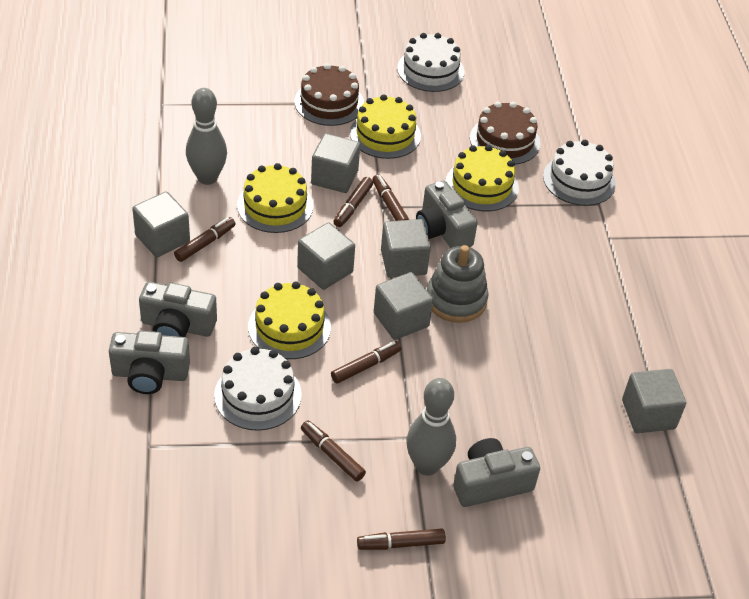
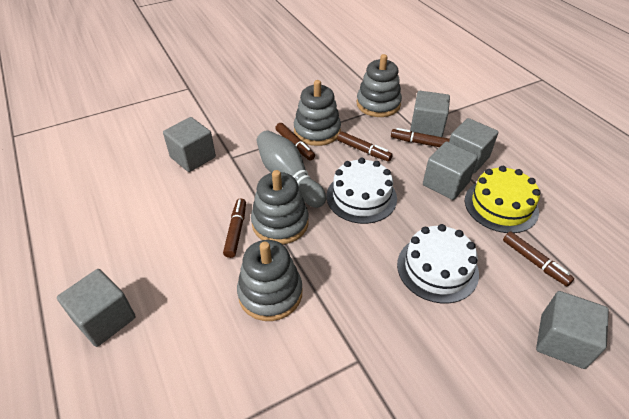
brown cake: 2 -> 0
brown marker: 6 -> 5
grey bowling pin: 2 -> 1
grey camera: 4 -> 0
grey stacking toy: 1 -> 4
white cake: 3 -> 2
yellow cake: 4 -> 1

